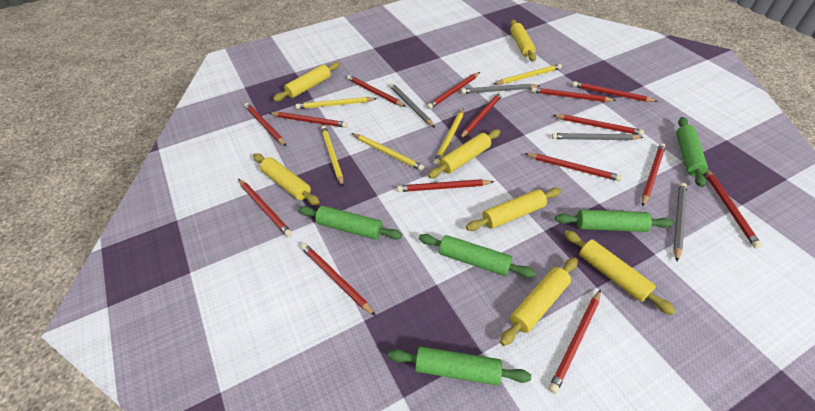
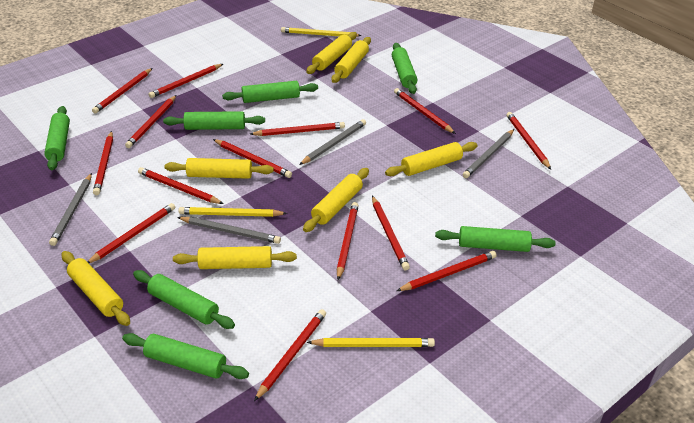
green rolling pin: 5 -> 7
red pencil: 15 -> 14
yellow pencil: 5 -> 3

